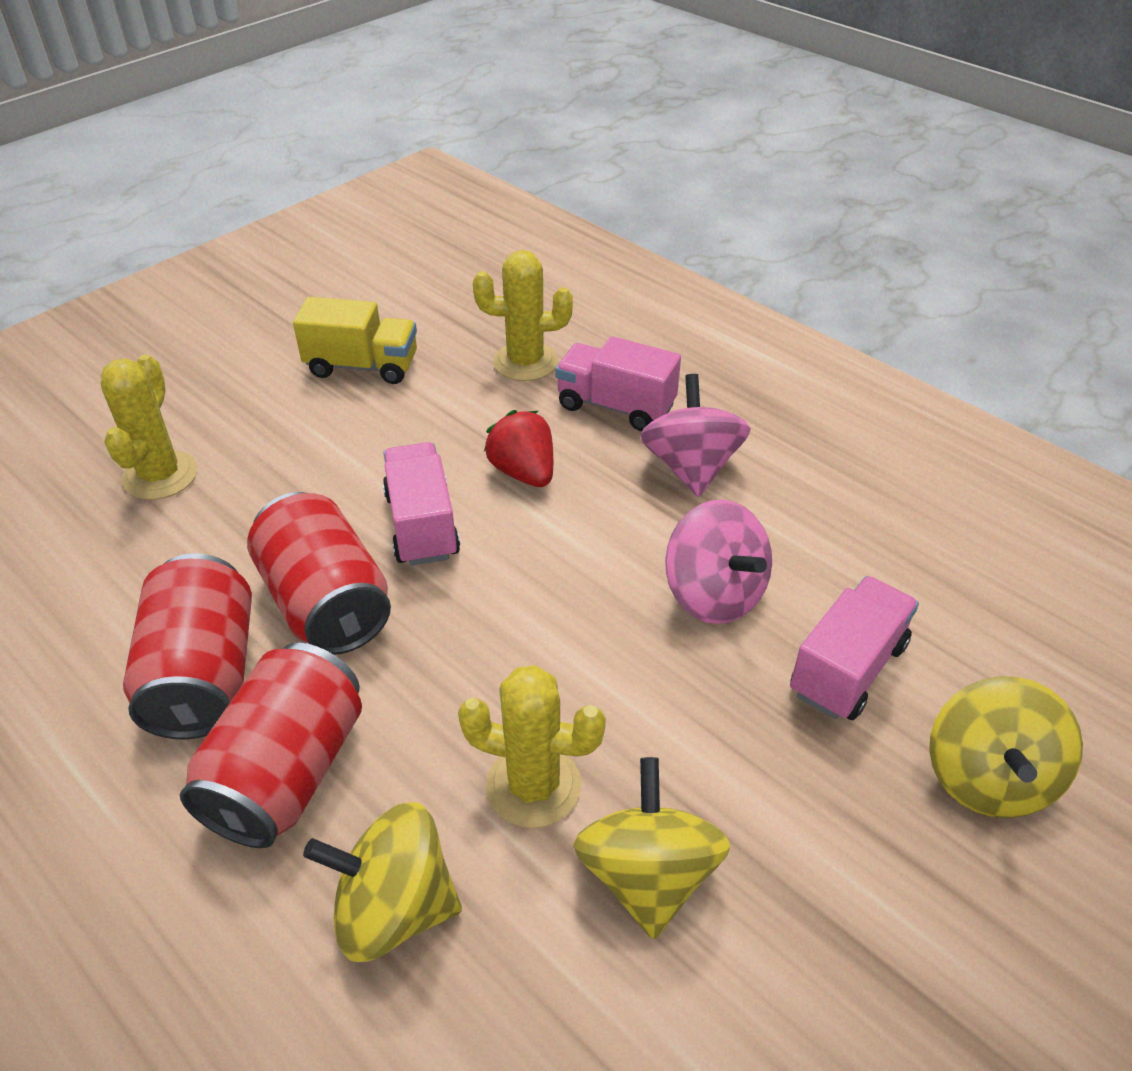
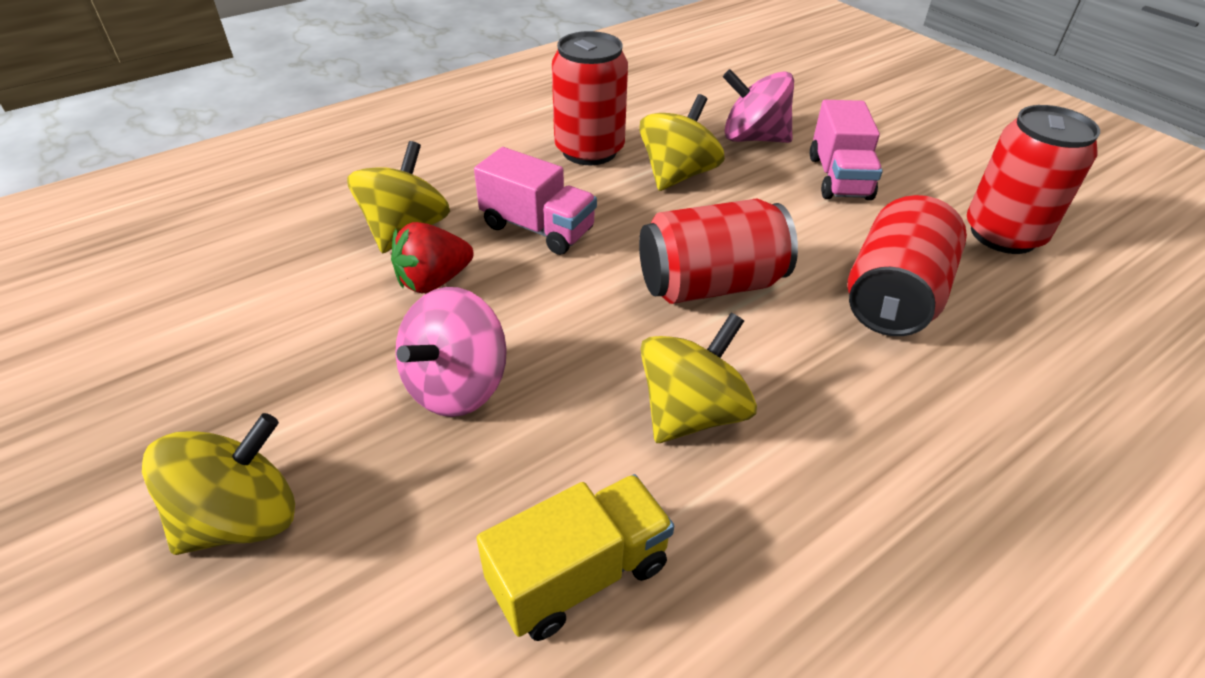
pink truck: 3 -> 2
red can: 3 -> 4
yellow cactus: 3 -> 0
yellow spinning top: 3 -> 4

